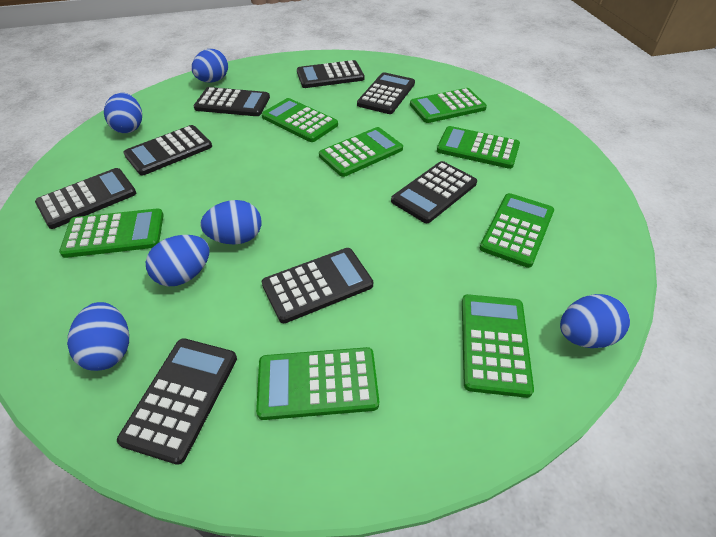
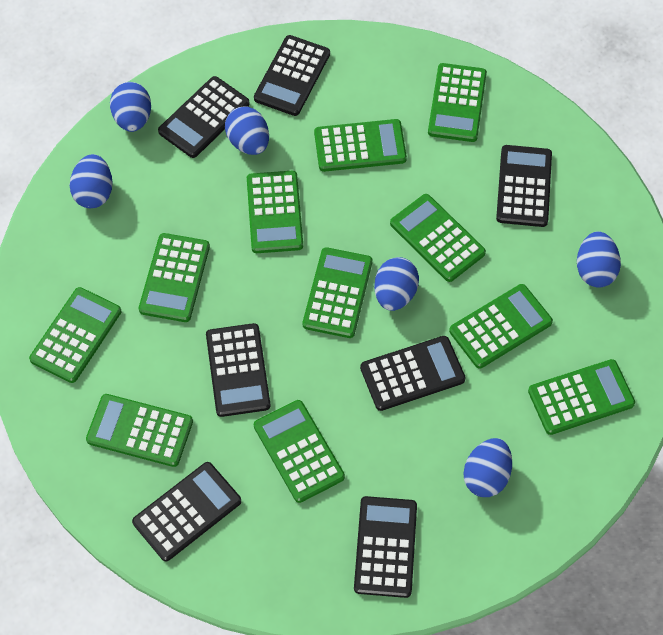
black calculator: 8 -> 7
green calculator: 8 -> 11

